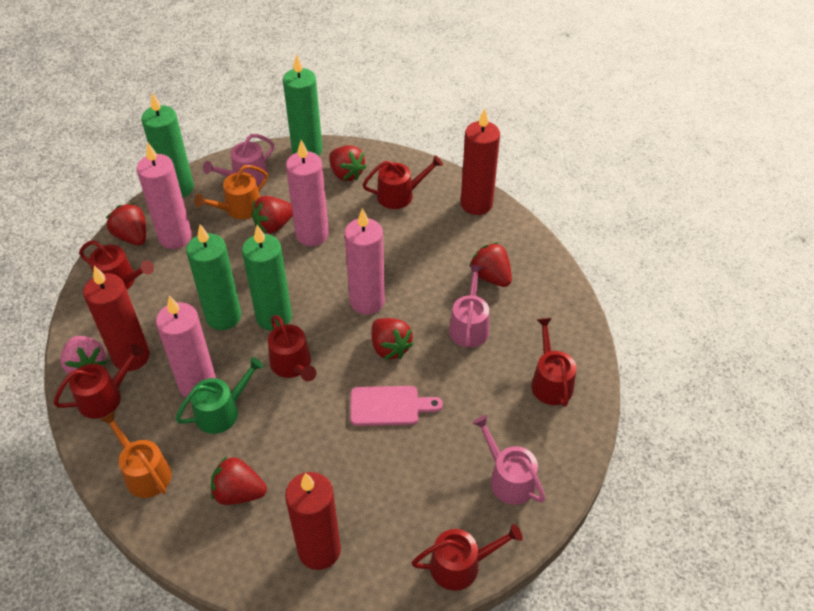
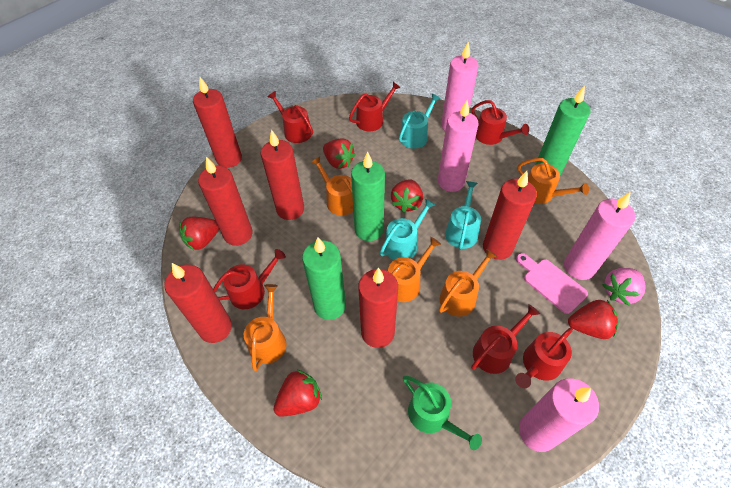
green candle: 4 -> 3
orange watering can: 2 -> 5
pink watering can: 3 -> 0
red candle: 3 -> 6
red strawberry: 6 -> 5
turquoise watering can: 0 -> 3

